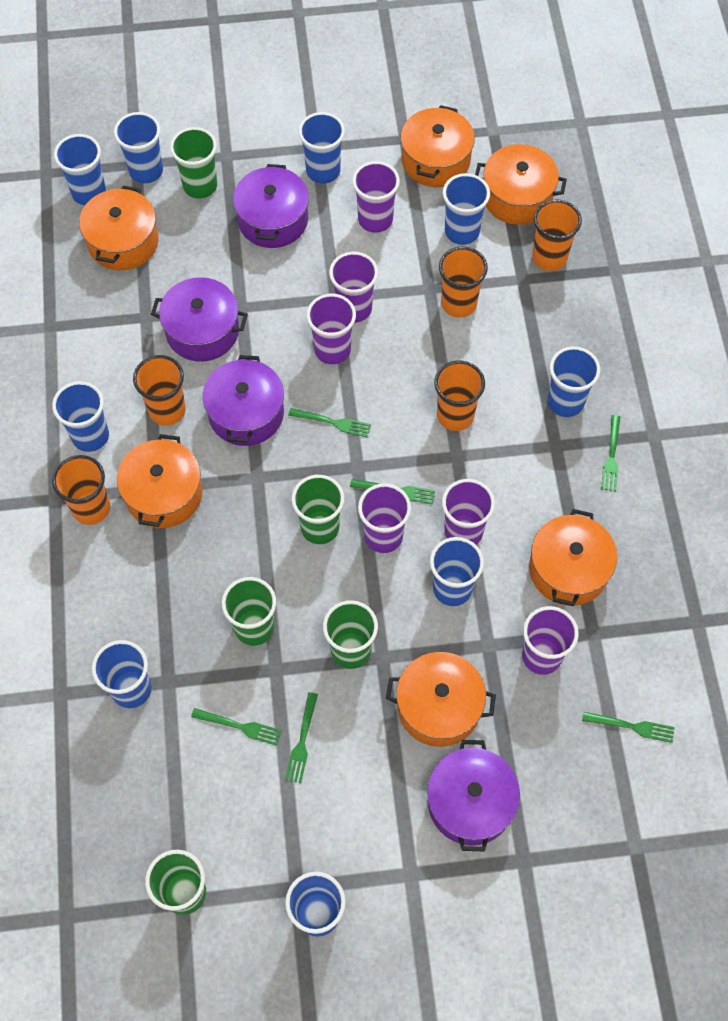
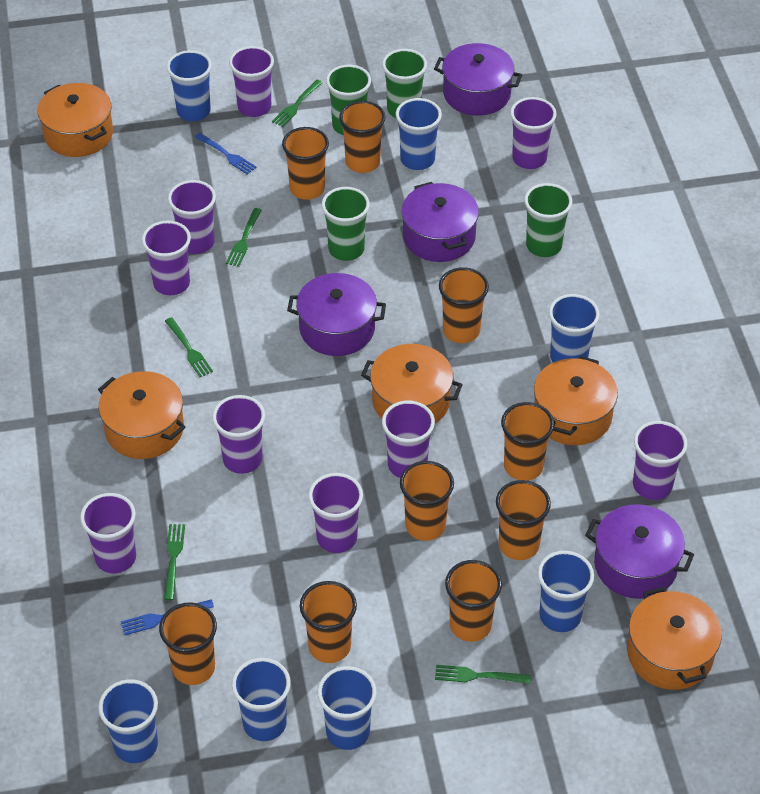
blue cup: 9 -> 7
blue fork: 0 -> 2
green cup: 5 -> 4
green fork: 6 -> 5
orange cup: 5 -> 9
orange pot: 6 -> 5
purple cup: 6 -> 9

